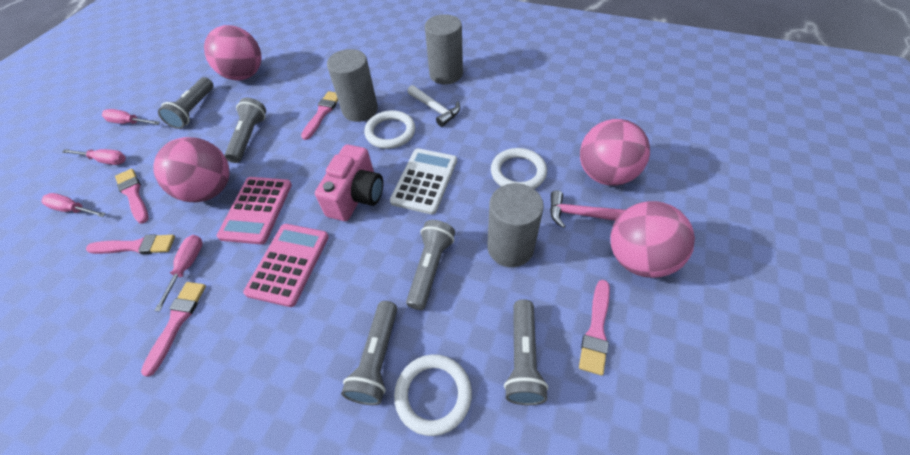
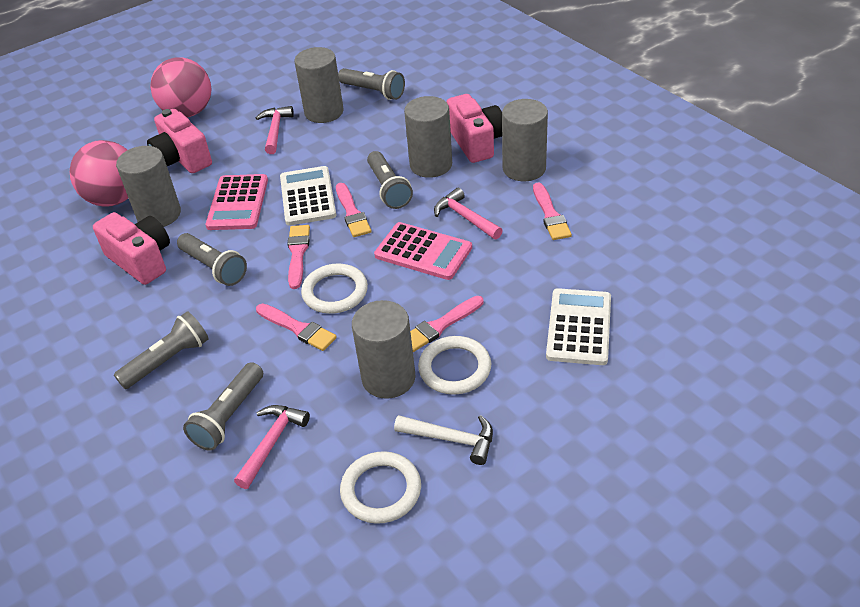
grey cylinder: 3 -> 5
pink ball: 4 -> 2
pink camera: 1 -> 3
pink hammer: 1 -> 3
pink screwdriver: 4 -> 0
white calculator: 1 -> 2

